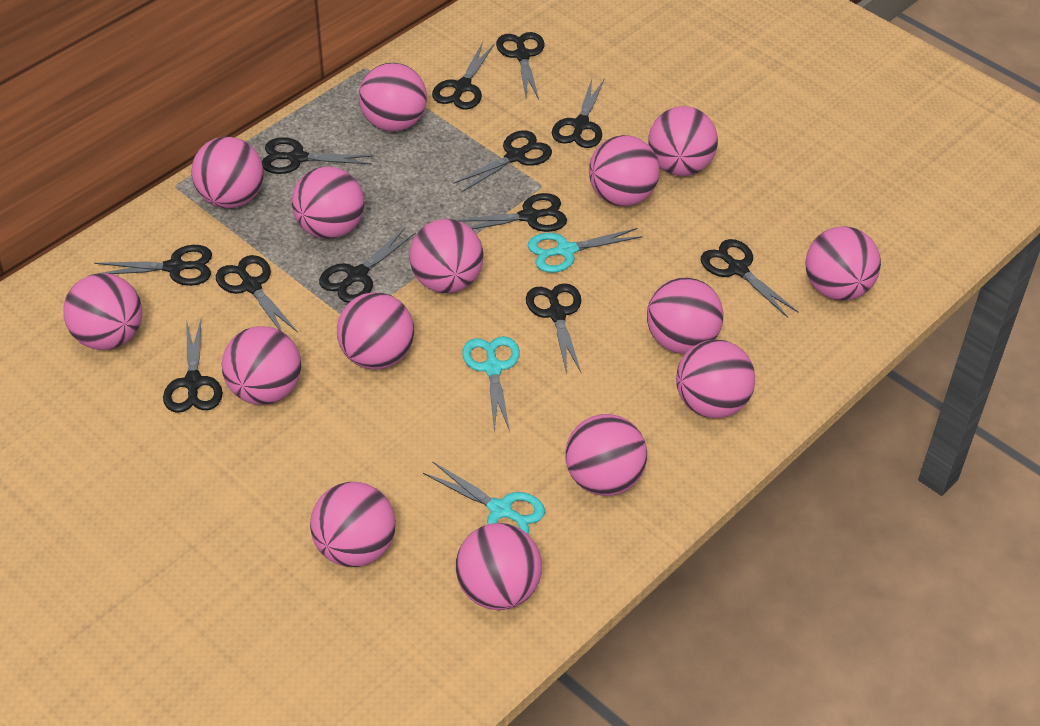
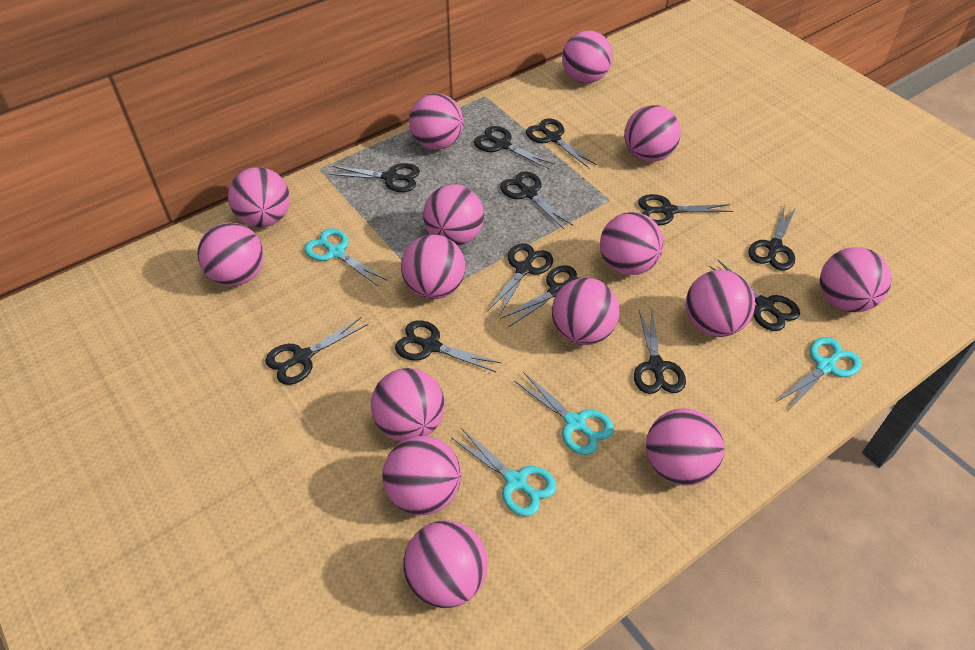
turquoise scissors: 3 -> 4

